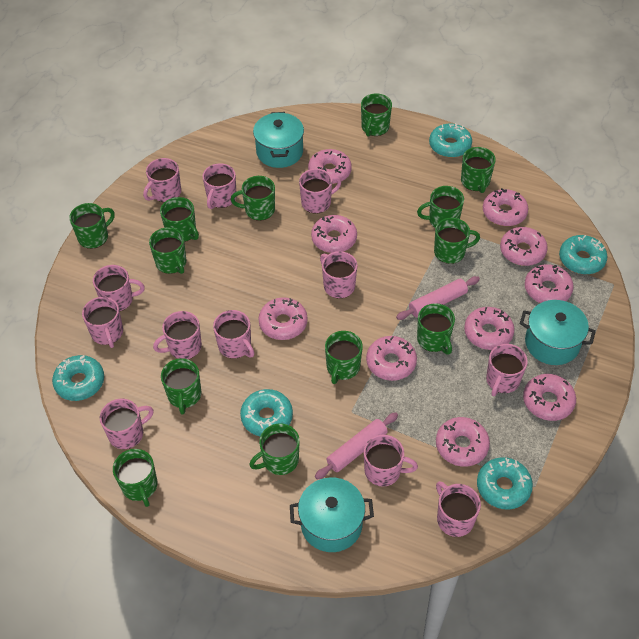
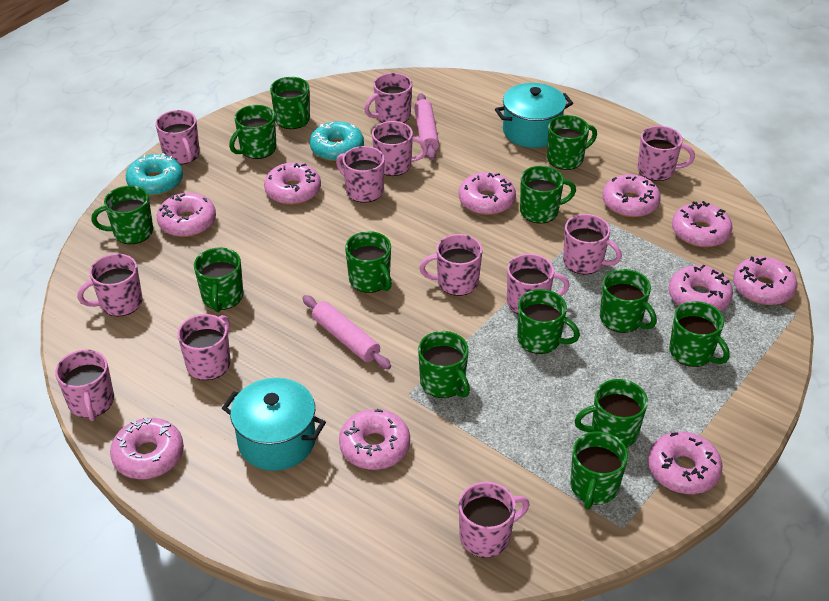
turquoise donut: 5 -> 2
turquoise pot: 3 -> 2

